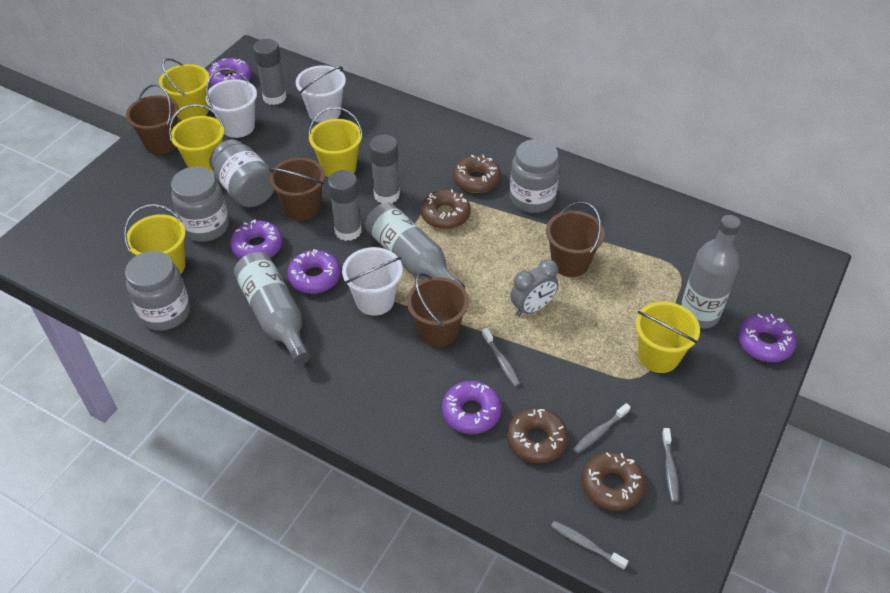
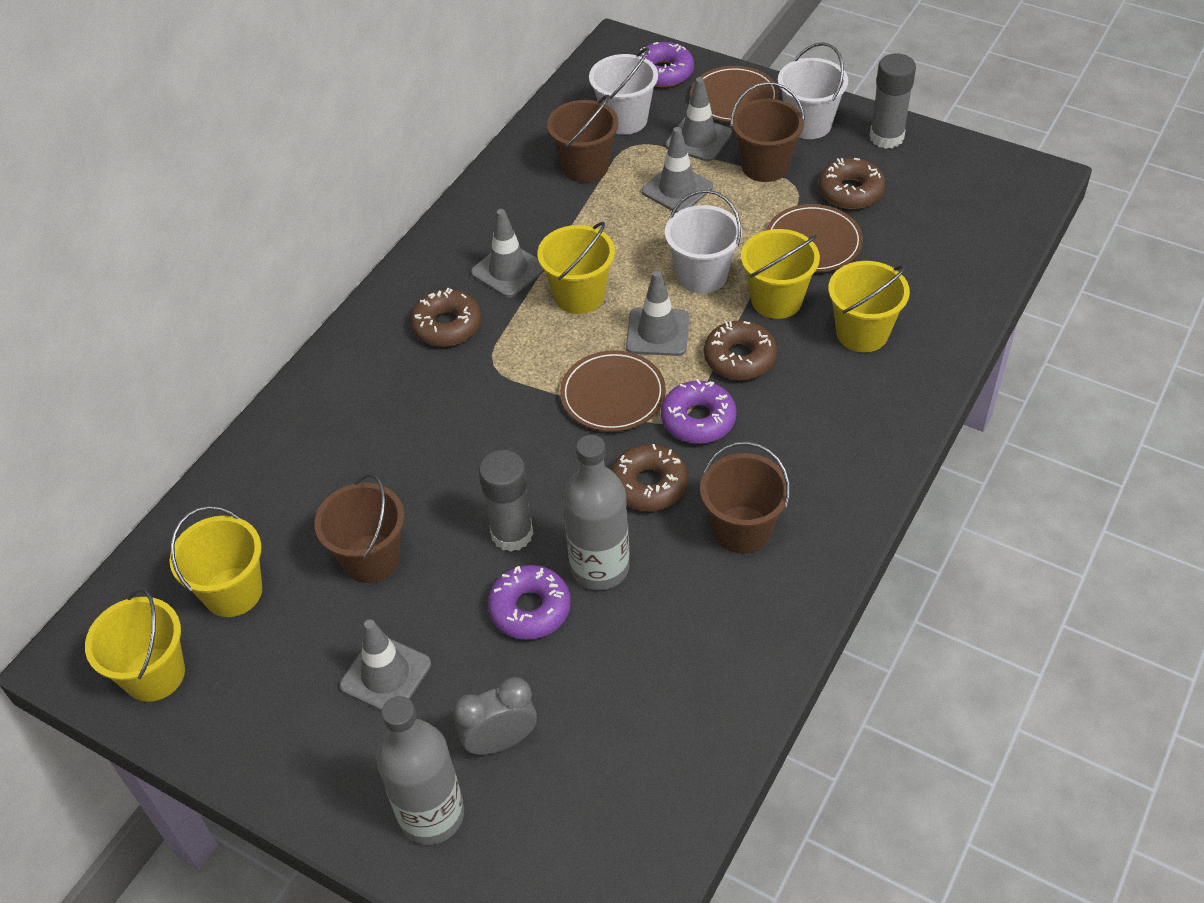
brown plate: 0 -> 3
grey bottle: 3 -> 2
grey glue stick: 3 -> 2
grey jar: 4 -> 0
grey toothbrush: 4 -> 0
grey traffic cone: 0 -> 5
purple donut: 5 -> 3

